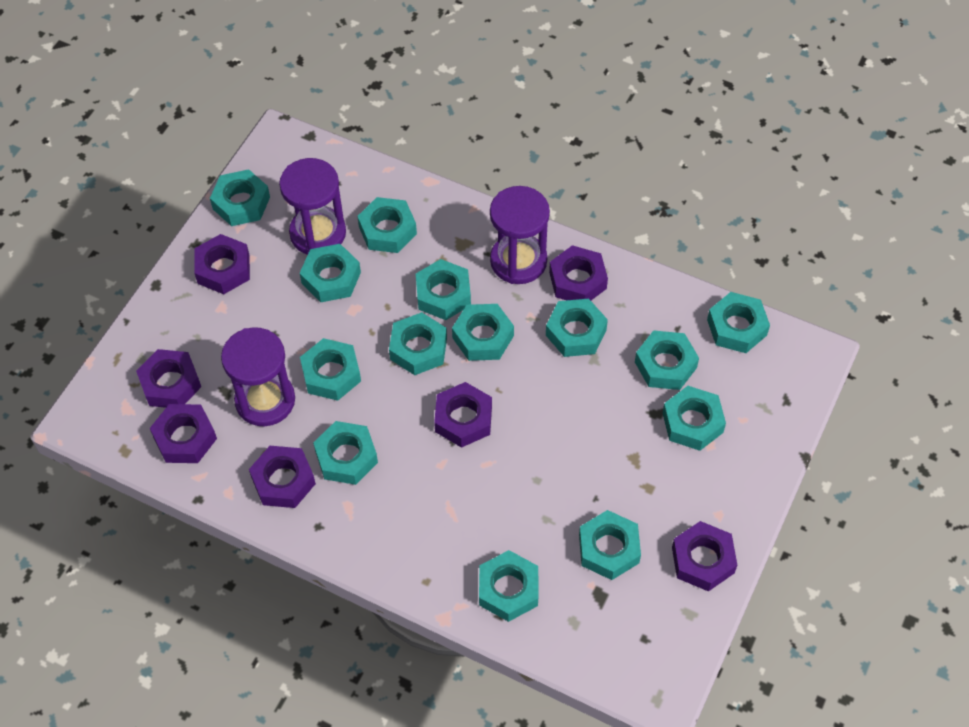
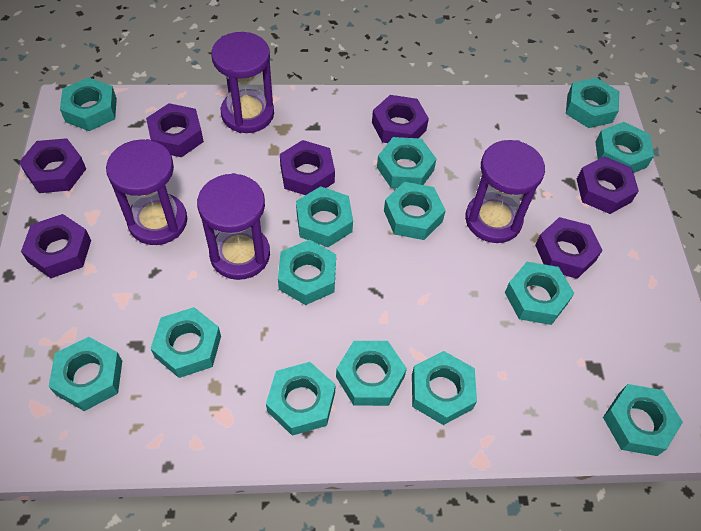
purple hourglass: 3 -> 4

